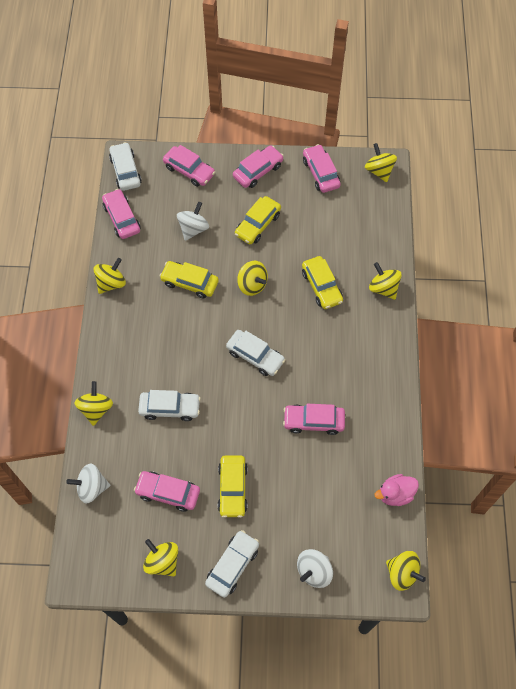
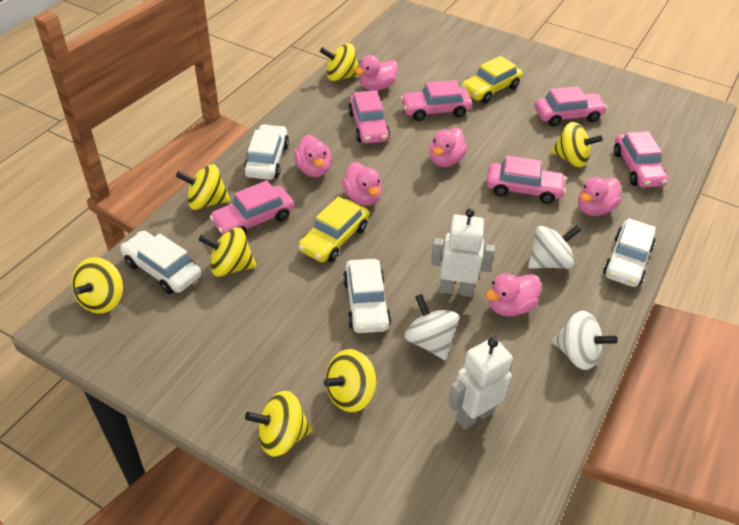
pink duck: 1 -> 6
white robot: 0 -> 2
yellow car: 4 -> 2

